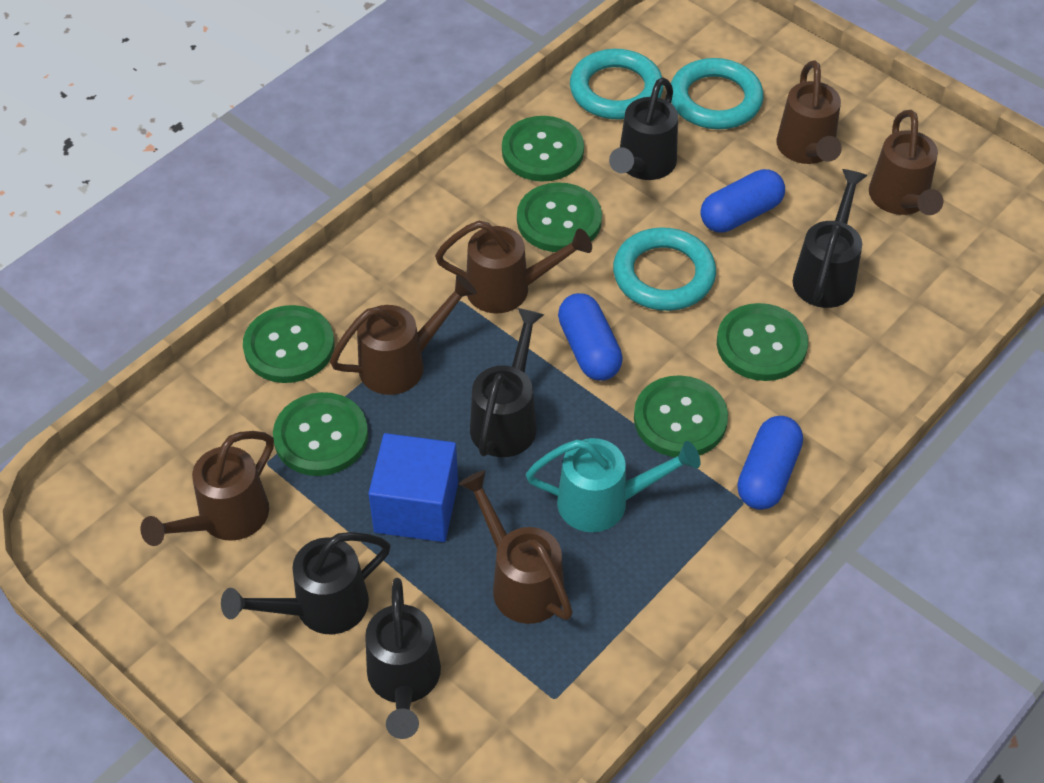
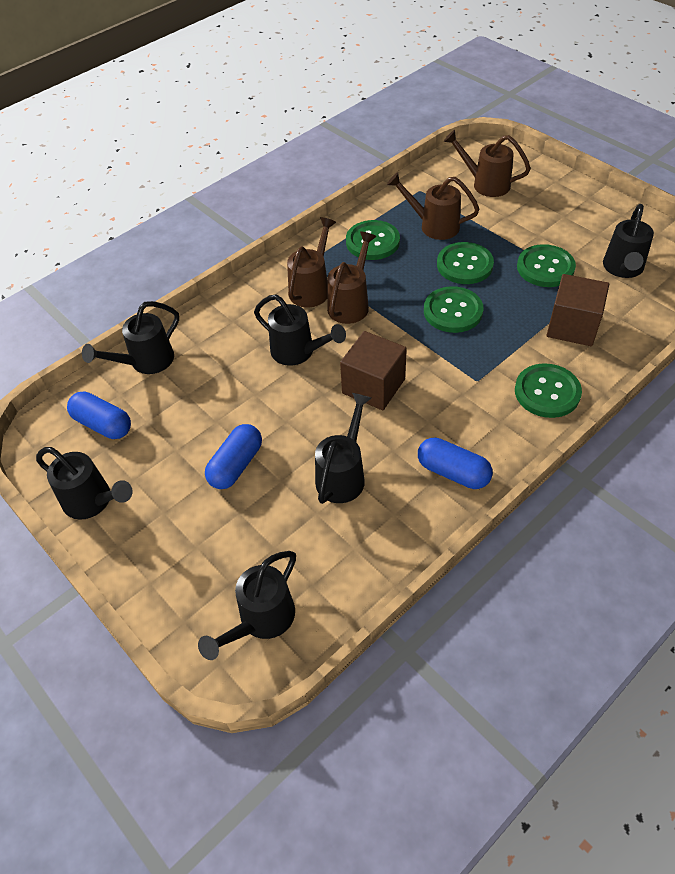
black watering can: 5 -> 6
blue cube: 1 -> 0
brown cube: 0 -> 2
brown watering can: 6 -> 4
green button: 6 -> 5
turquoise ring: 3 -> 0
turquoise watering can: 1 -> 0

